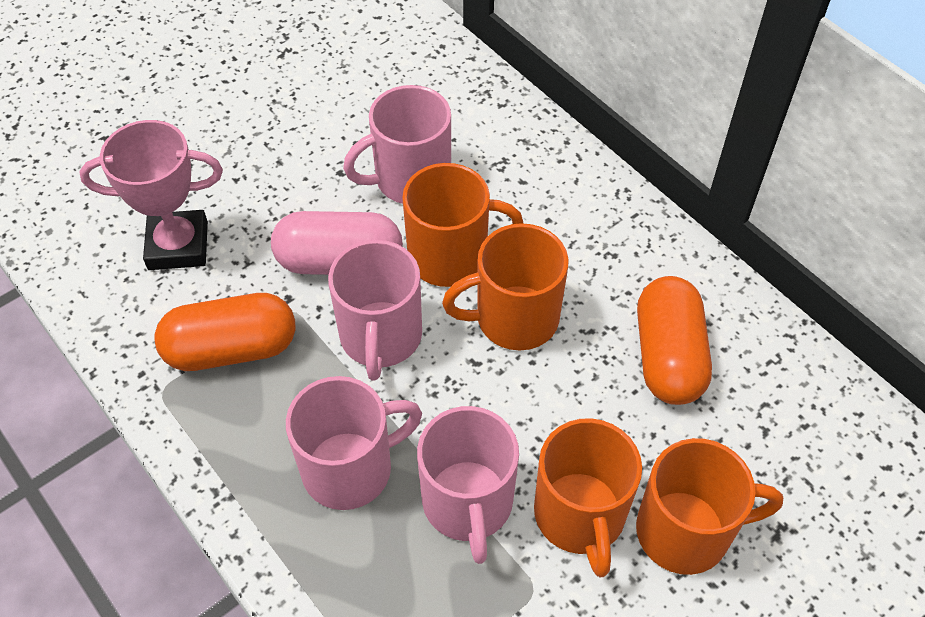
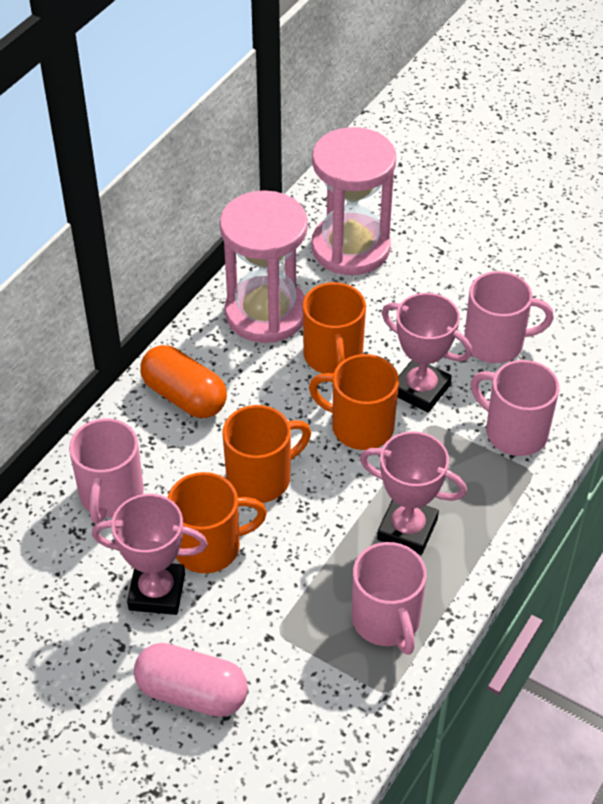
orange capsule: 2 -> 1
pink hourglass: 0 -> 2
pink trophy: 1 -> 3

